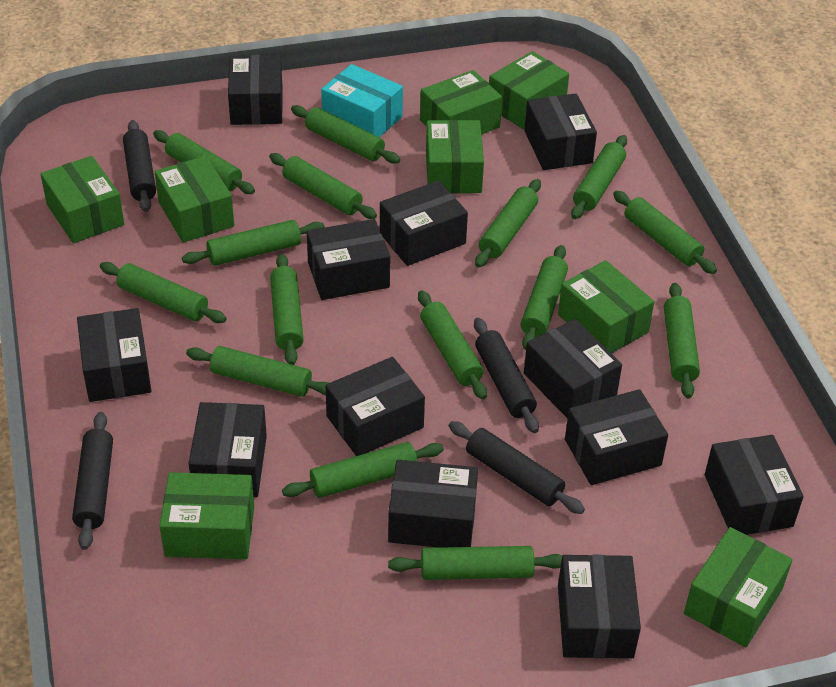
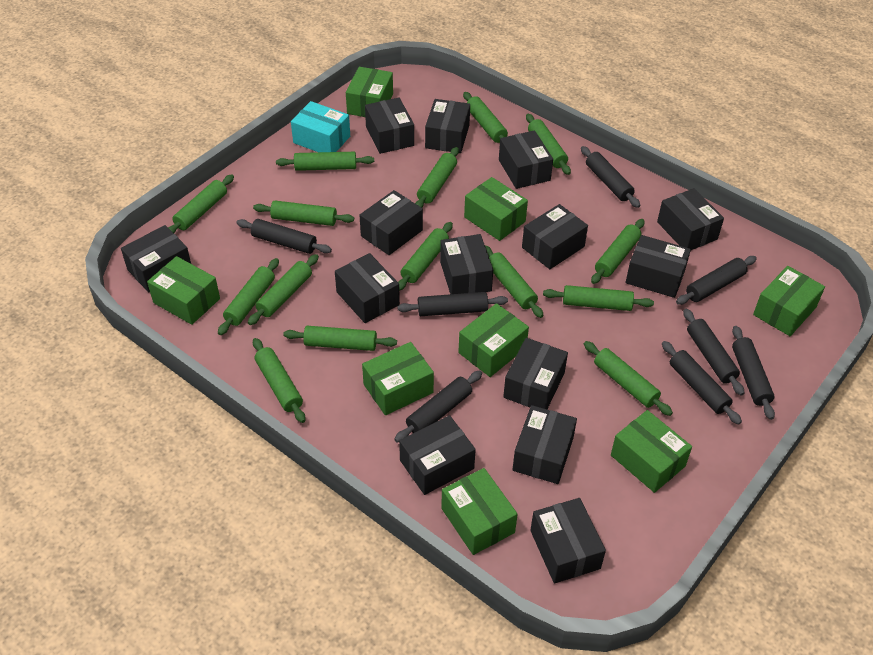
black box: 12 -> 14
black rolling pin: 4 -> 8

